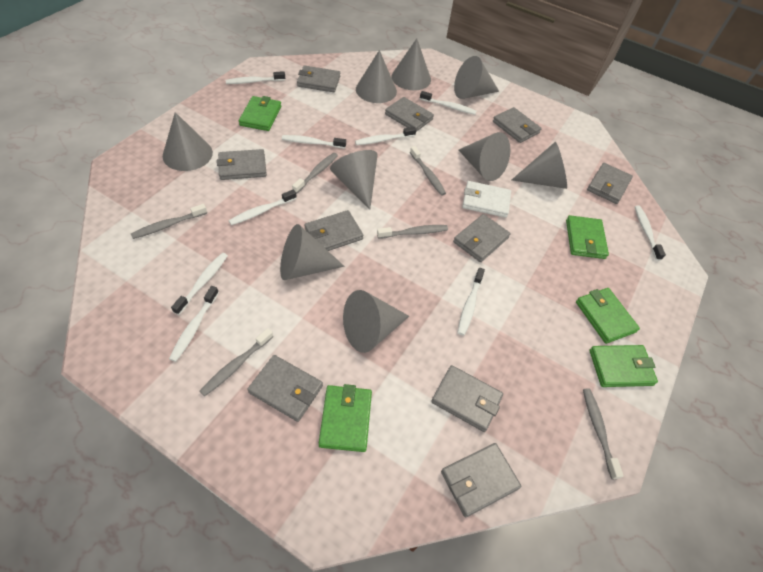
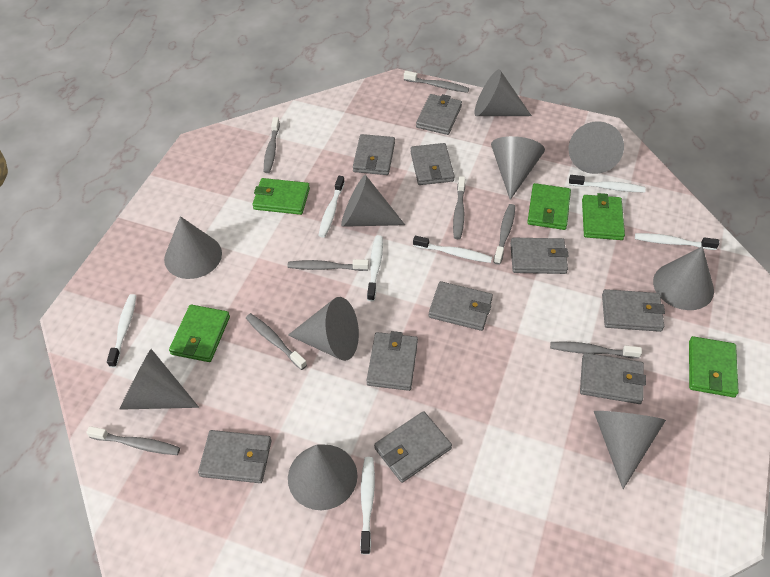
grey cone: 9 -> 10
grey toothbrush: 6 -> 8
white toothbrush: 9 -> 7
white wallet: 1 -> 0

